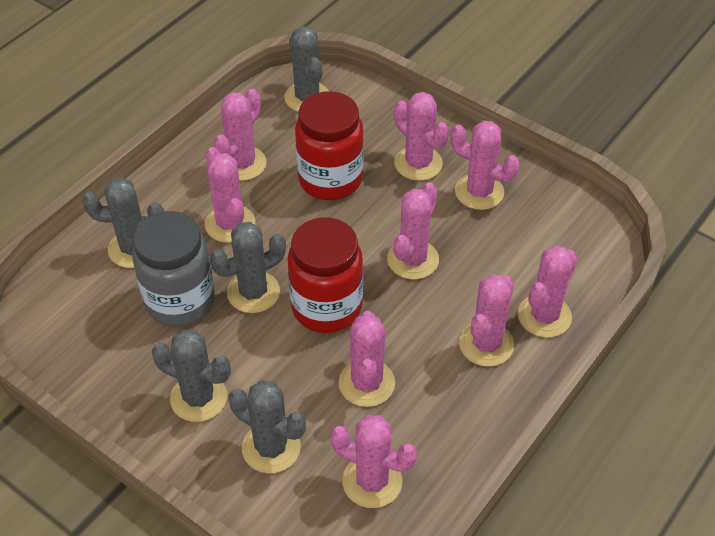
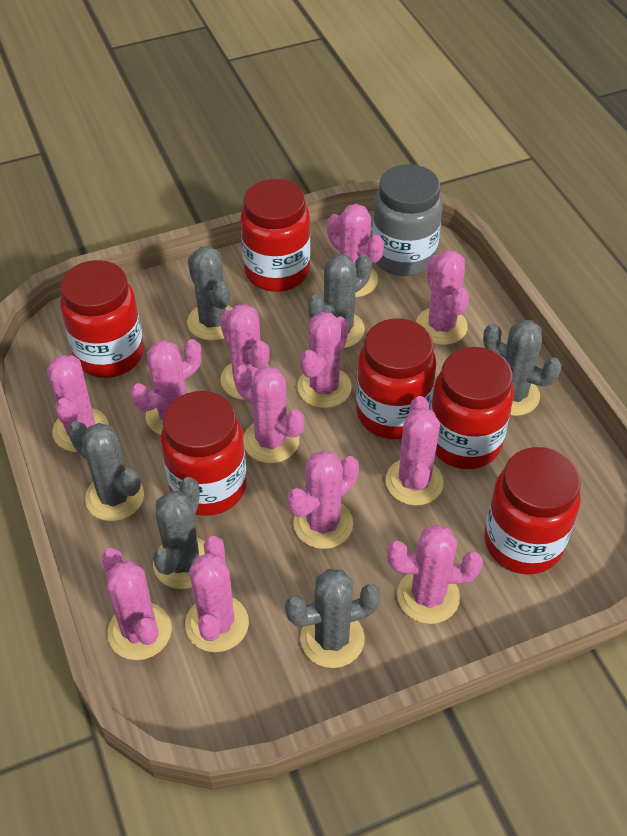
grey cactus: 5 -> 6
pink cactus: 9 -> 12
red jar: 2 -> 6

